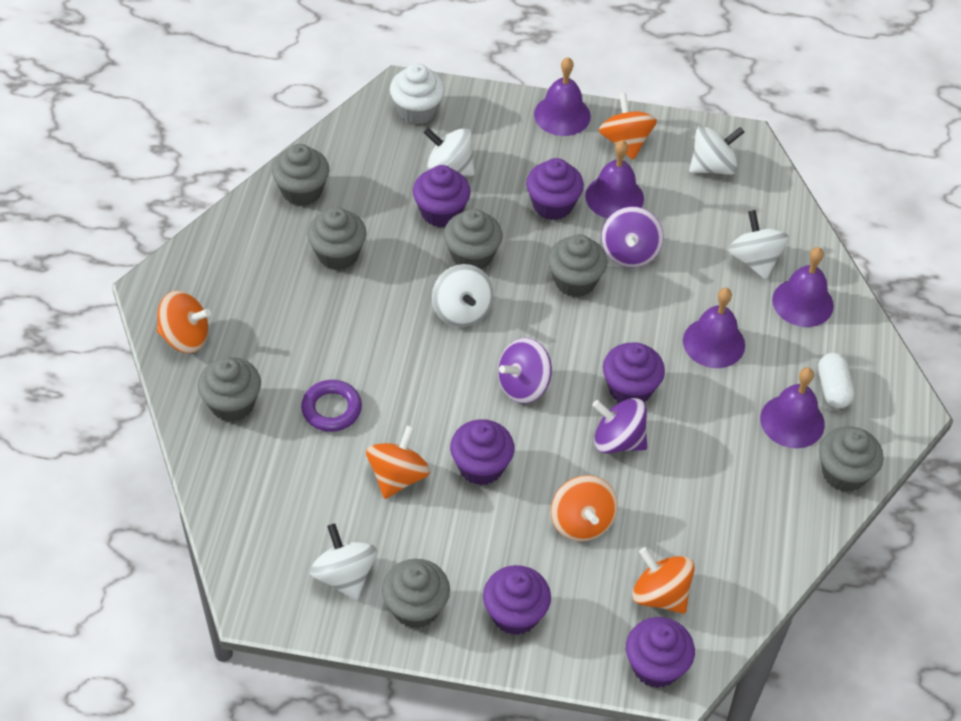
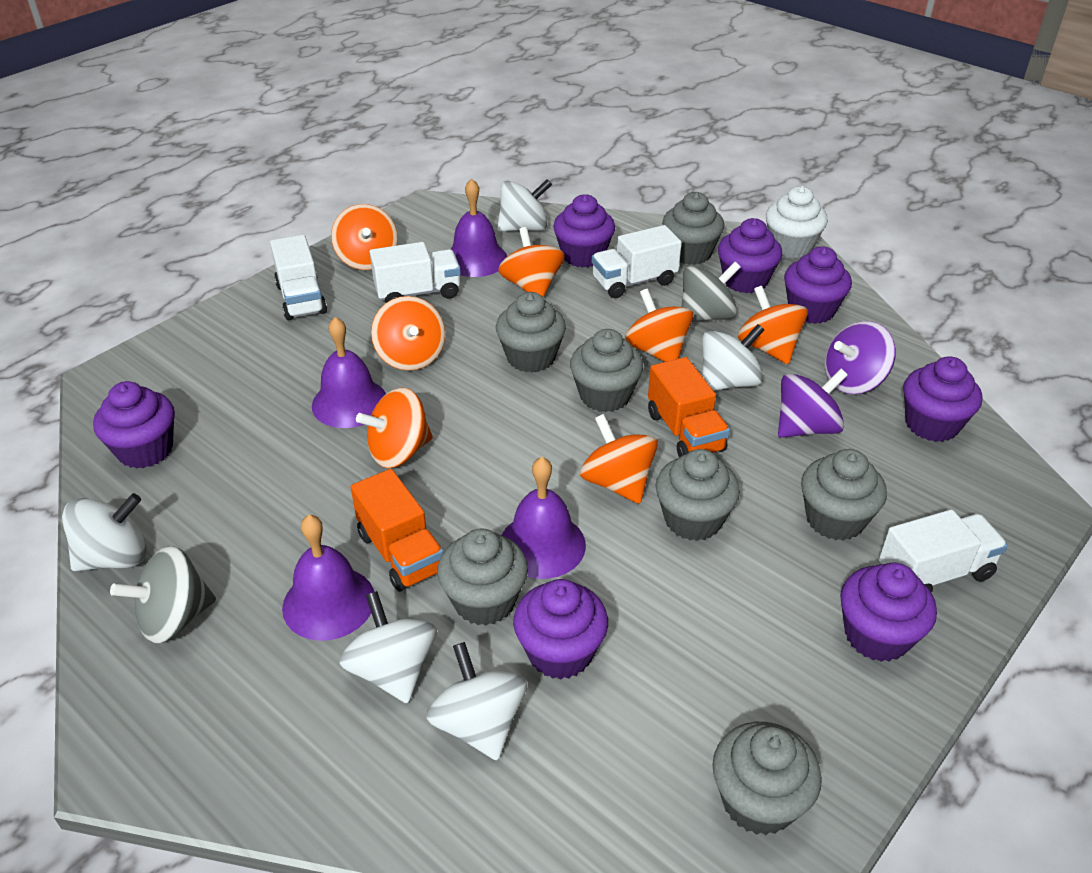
grey spinning top: 0 -> 2
orange spinning top: 5 -> 7
orange truck: 0 -> 2
purple bell: 5 -> 4
purple cupcake: 6 -> 7
purple ring: 1 -> 0
purple spinning top: 3 -> 2
white capsule: 1 -> 0
white truck: 0 -> 4

